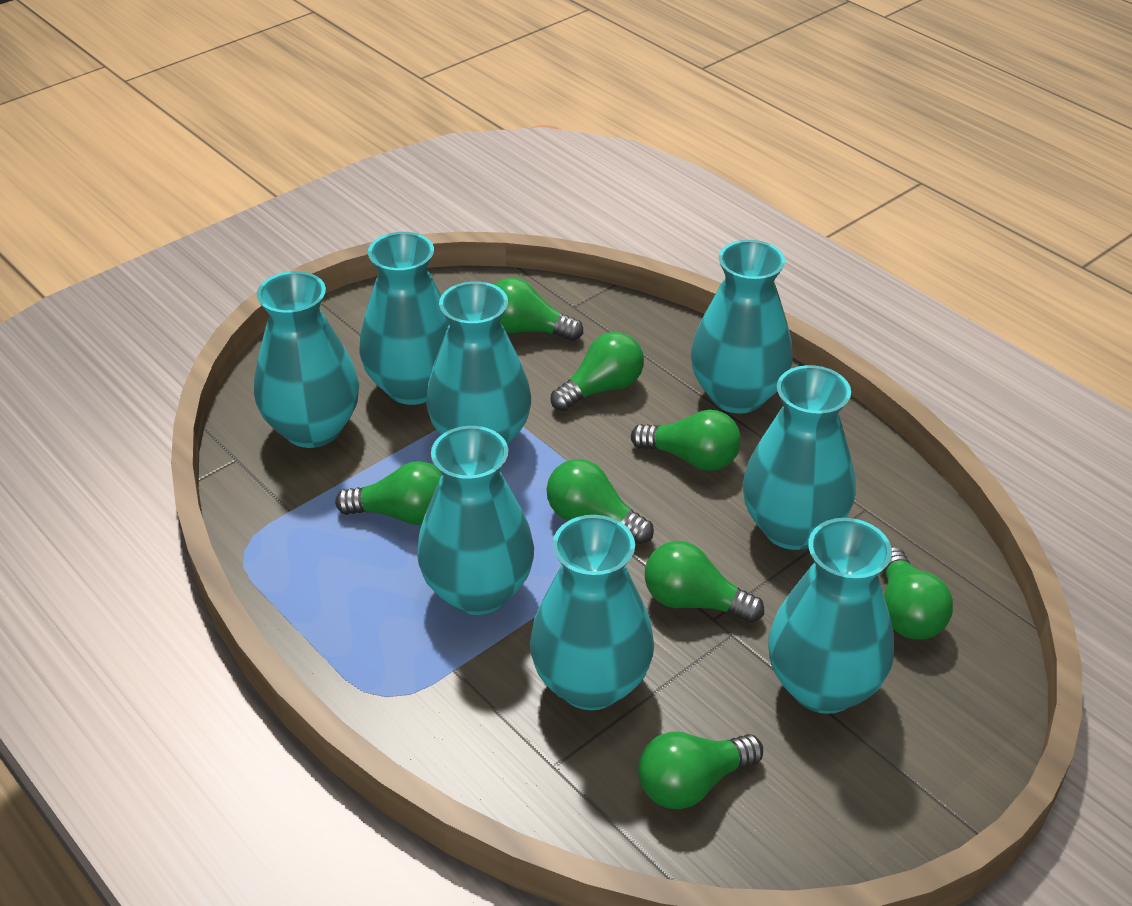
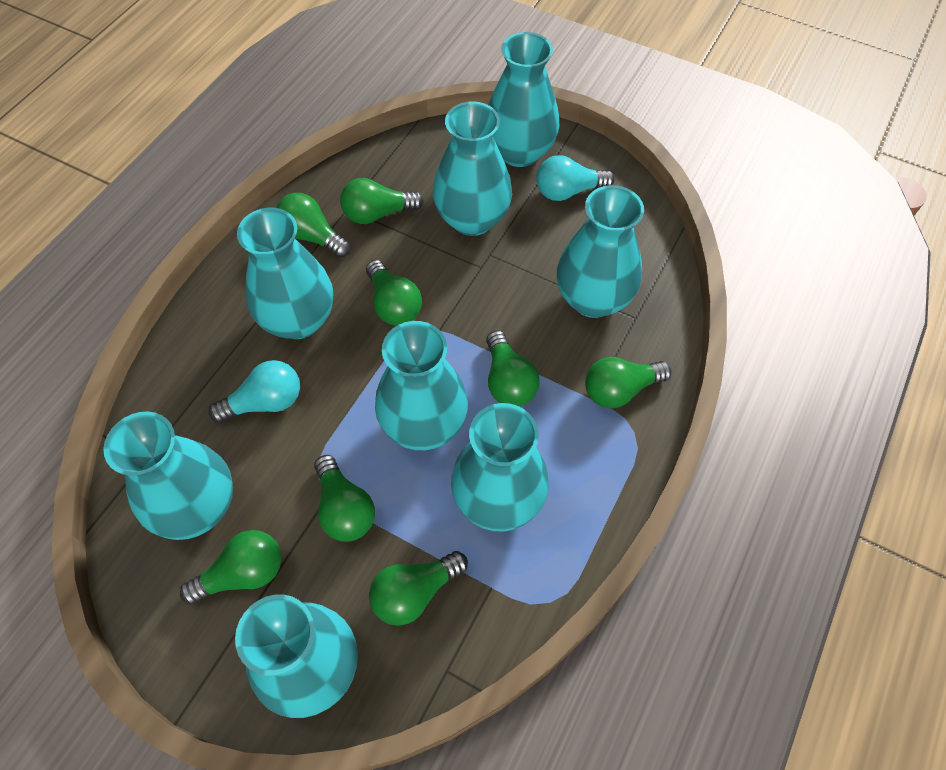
turquoise light bulb: 0 -> 2

